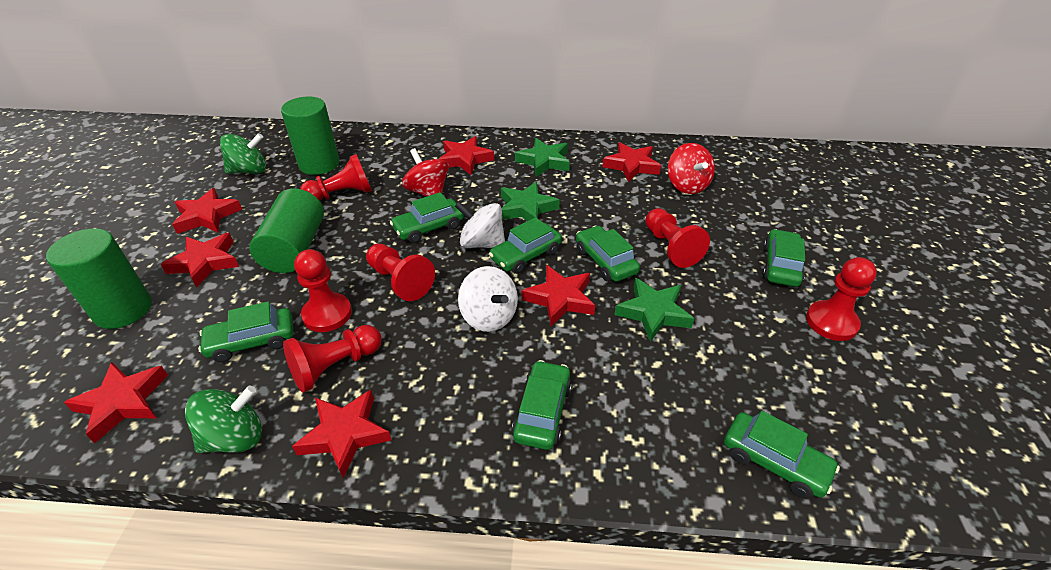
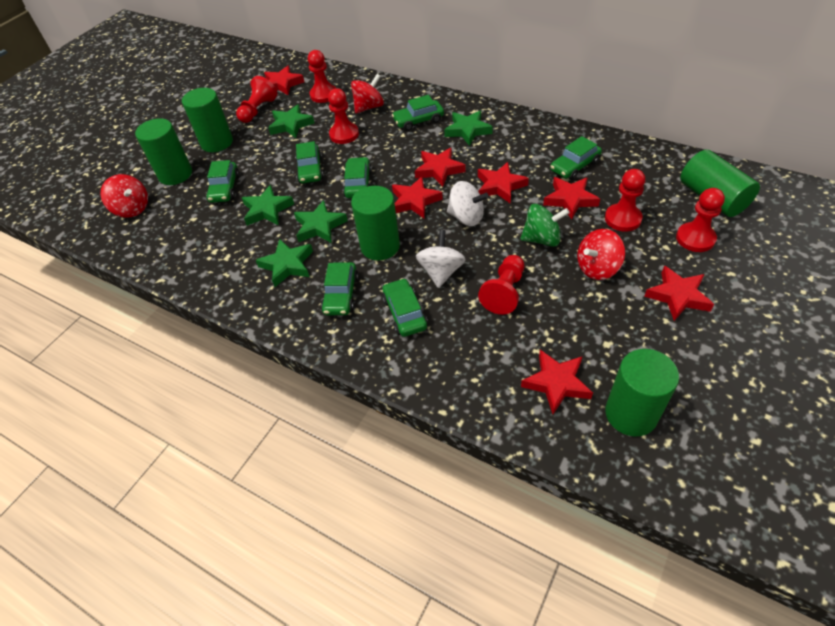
green cylinder: 3 -> 5
green spinning top: 2 -> 1
green star: 3 -> 5
red spinning top: 2 -> 3

